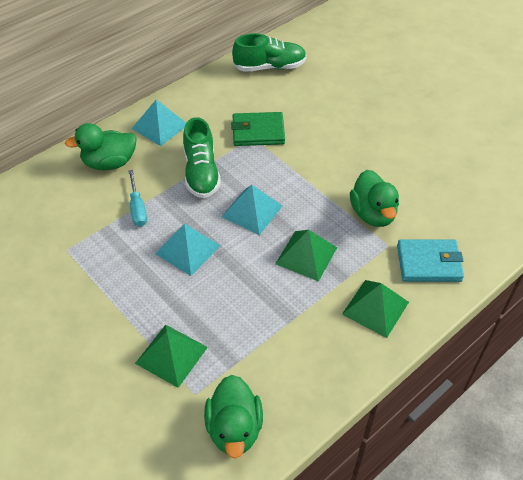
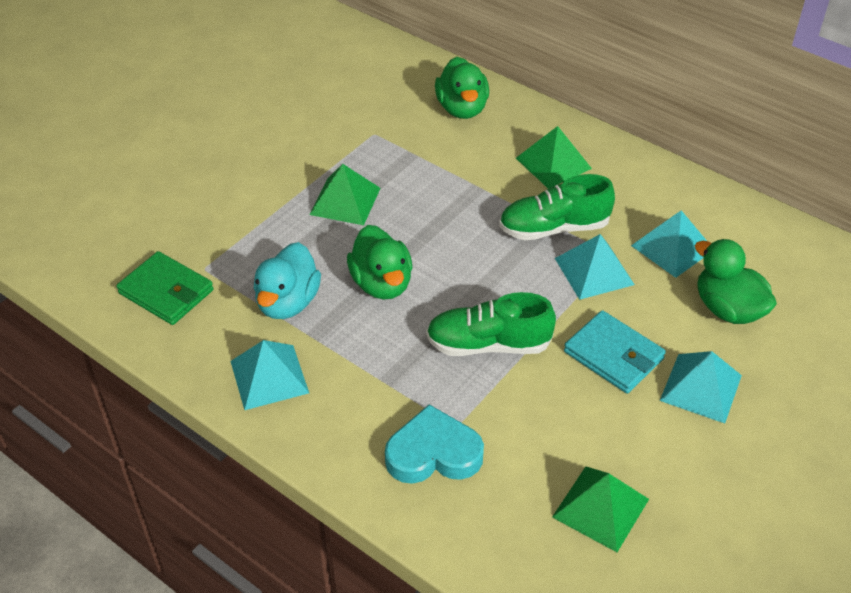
turquoise duck: 0 -> 1
turquoise heart: 0 -> 1
turquoise pyramid: 3 -> 4
turquoise screwdriver: 1 -> 0

